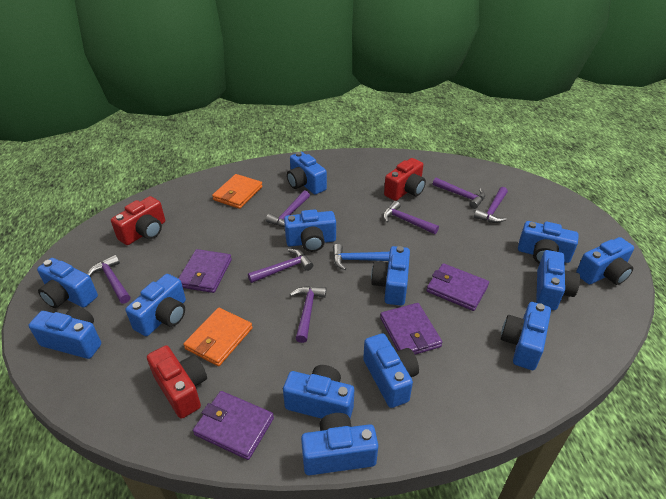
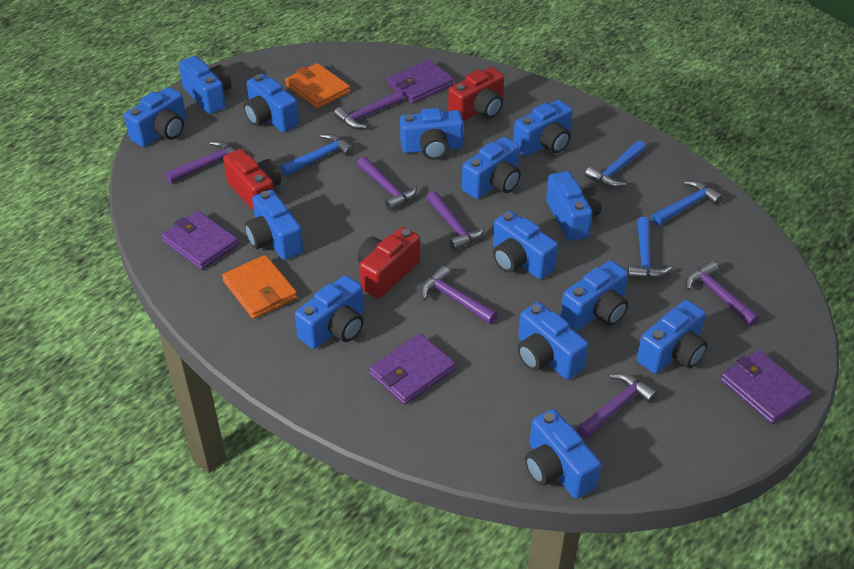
blue camera: 13 -> 14
blue hammer: 1 -> 4

